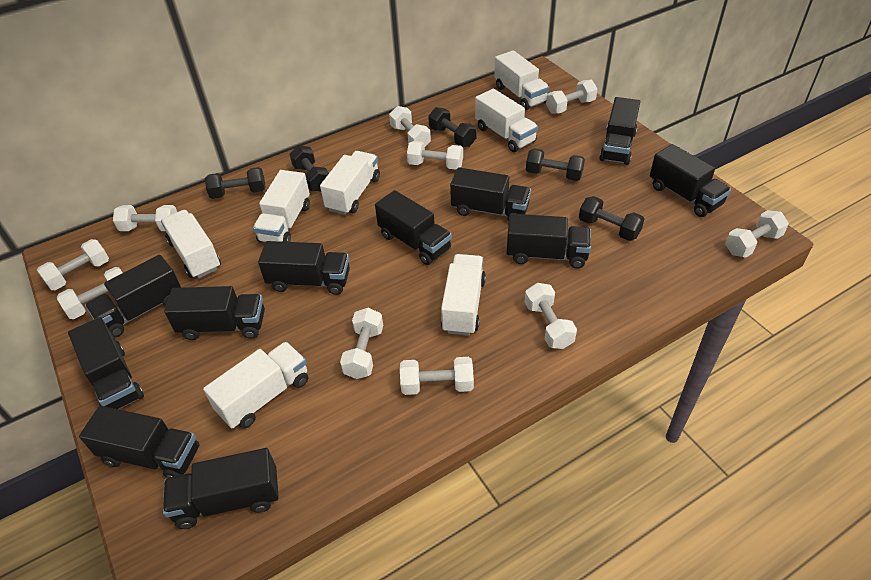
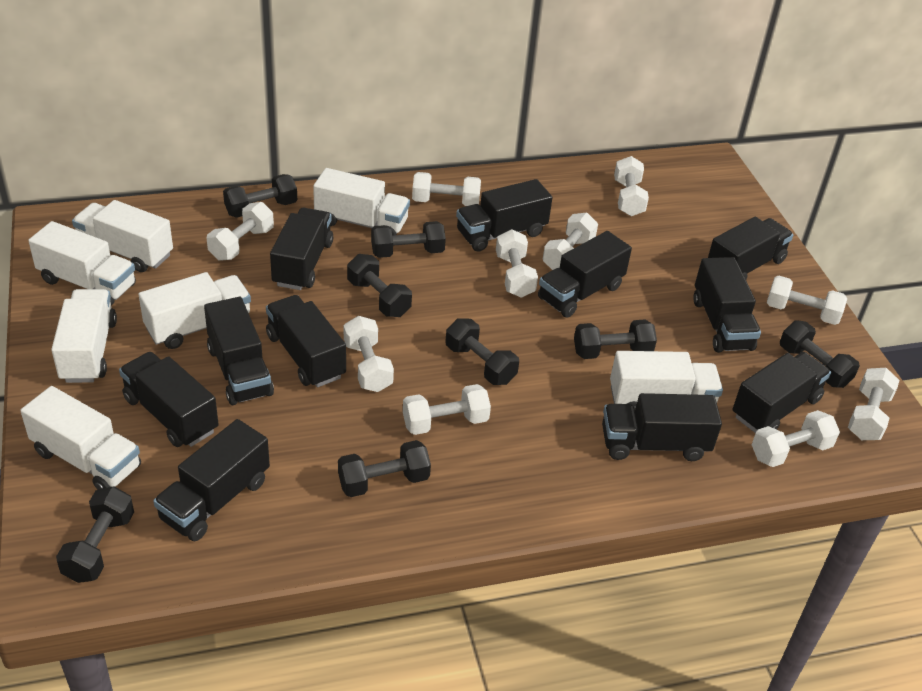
black dumbbell: 5 -> 8

